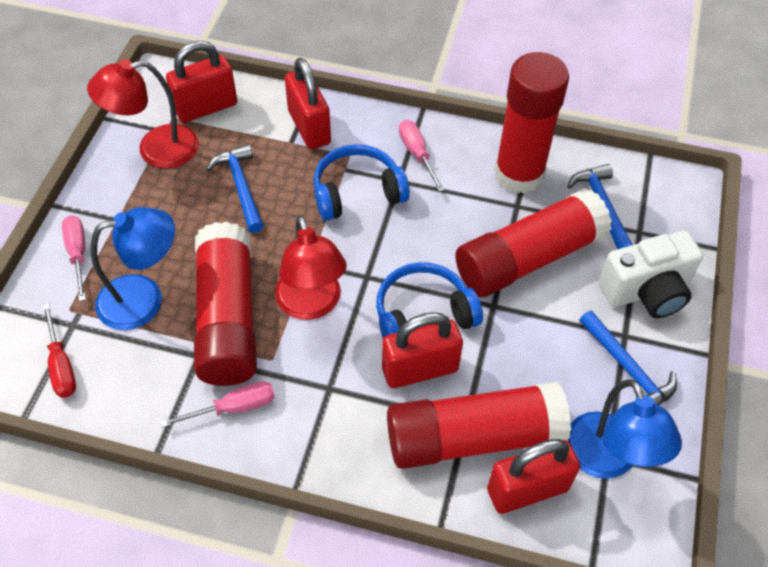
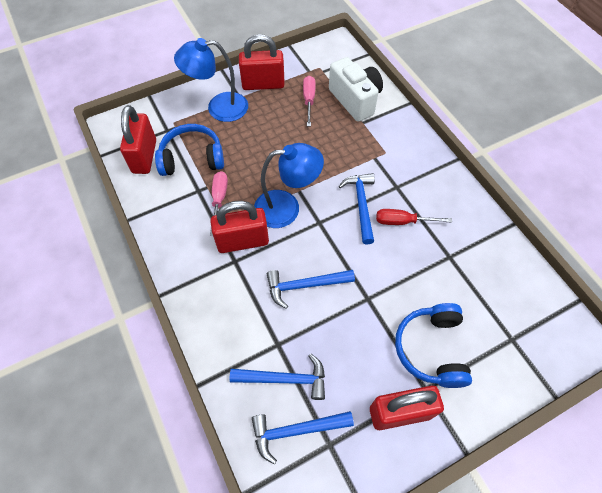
blue hammer: 3 -> 4
pink screwdriver: 3 -> 2
red glue stick: 4 -> 0
red lamp: 2 -> 0

